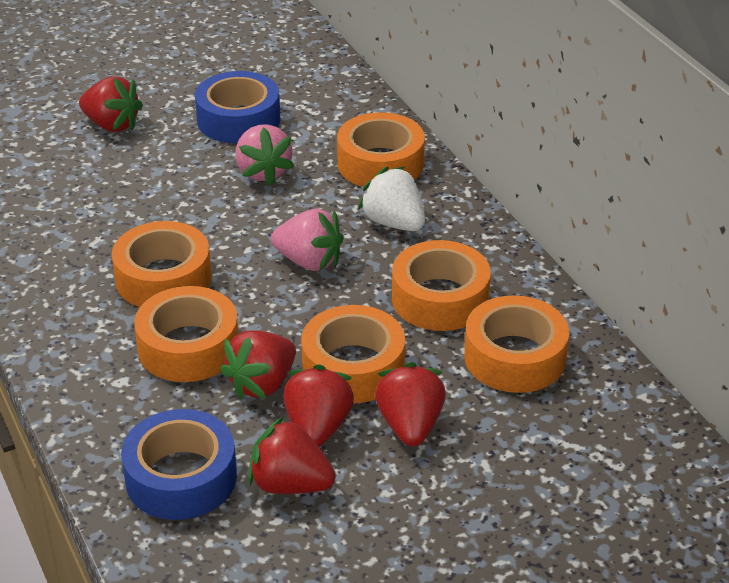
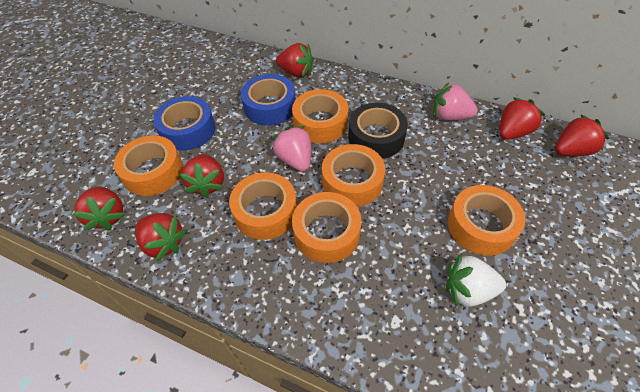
black tape: 0 -> 1
red strawberry: 5 -> 6

